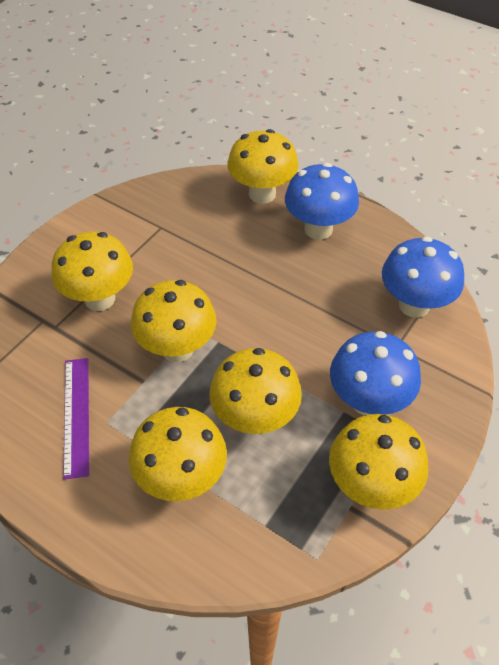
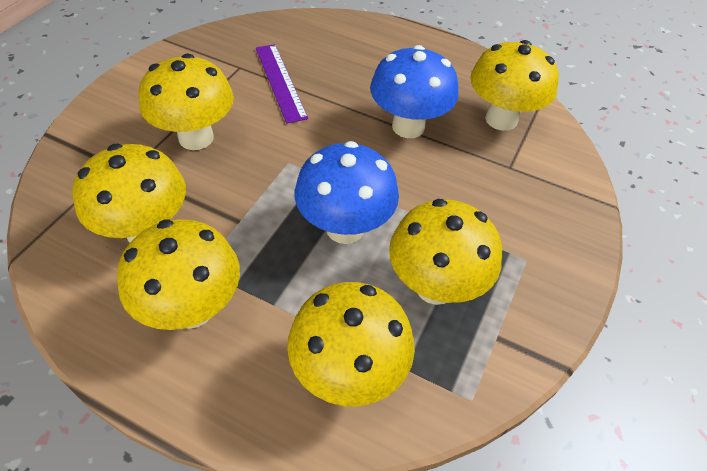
blue mushroom: 3 -> 2

